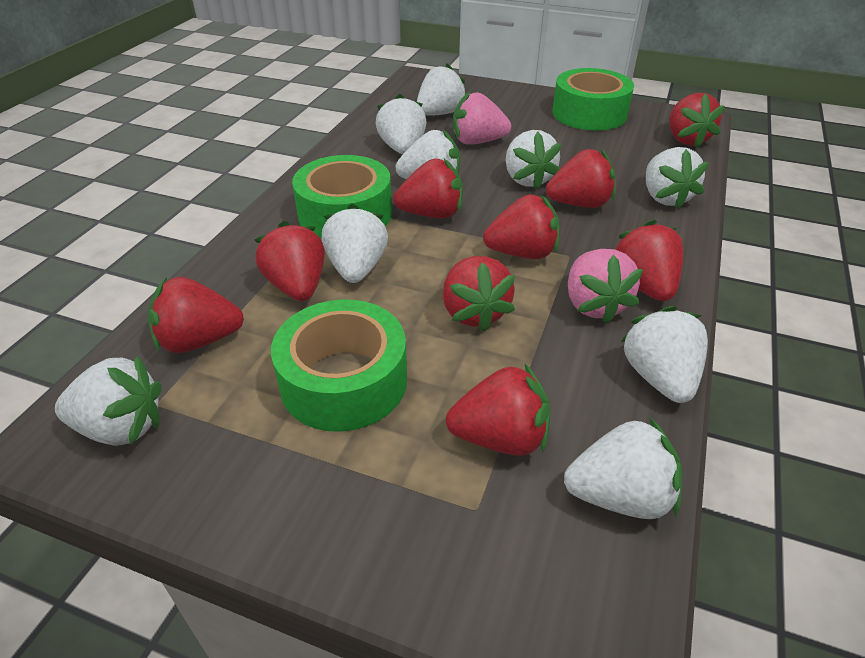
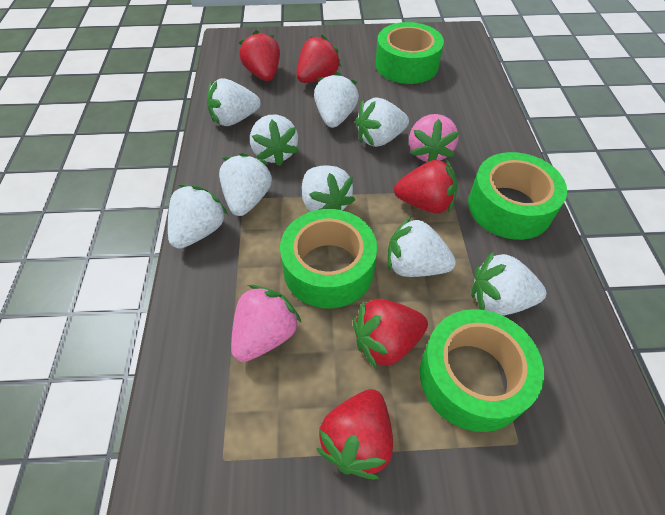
green tape: 3 -> 4
red strawberry: 9 -> 5

